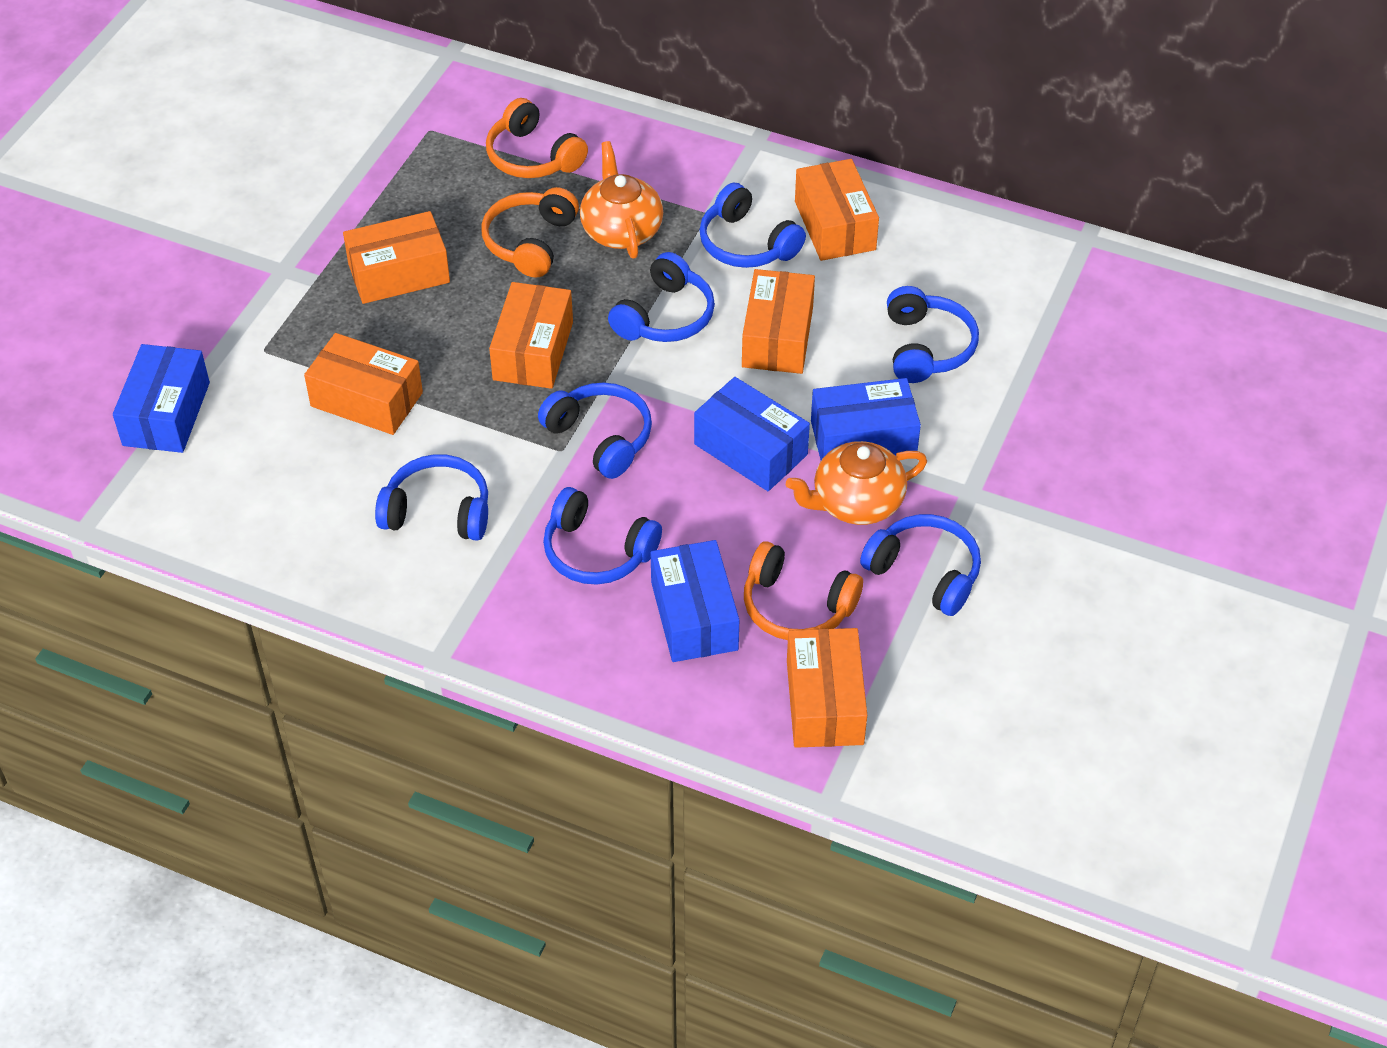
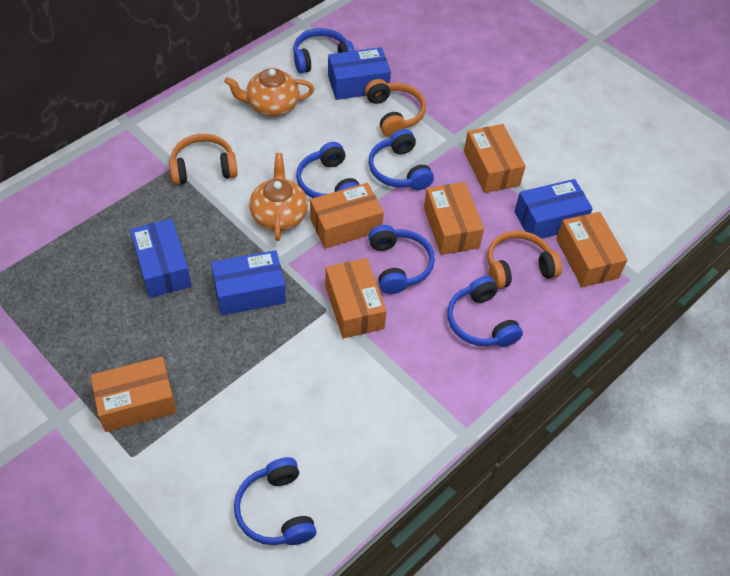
blue headphones: 7 -> 6

